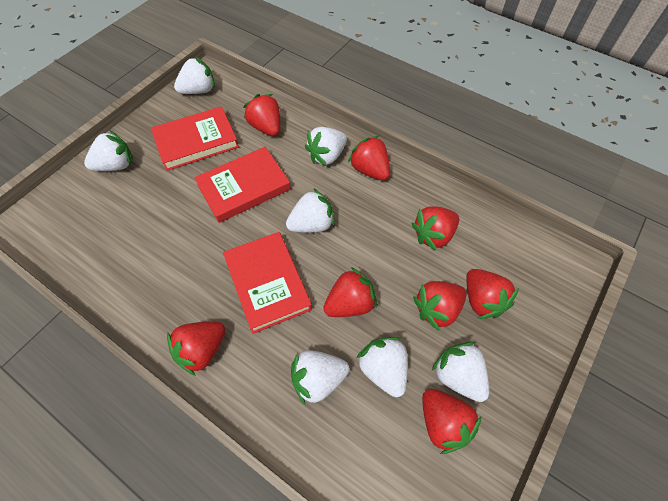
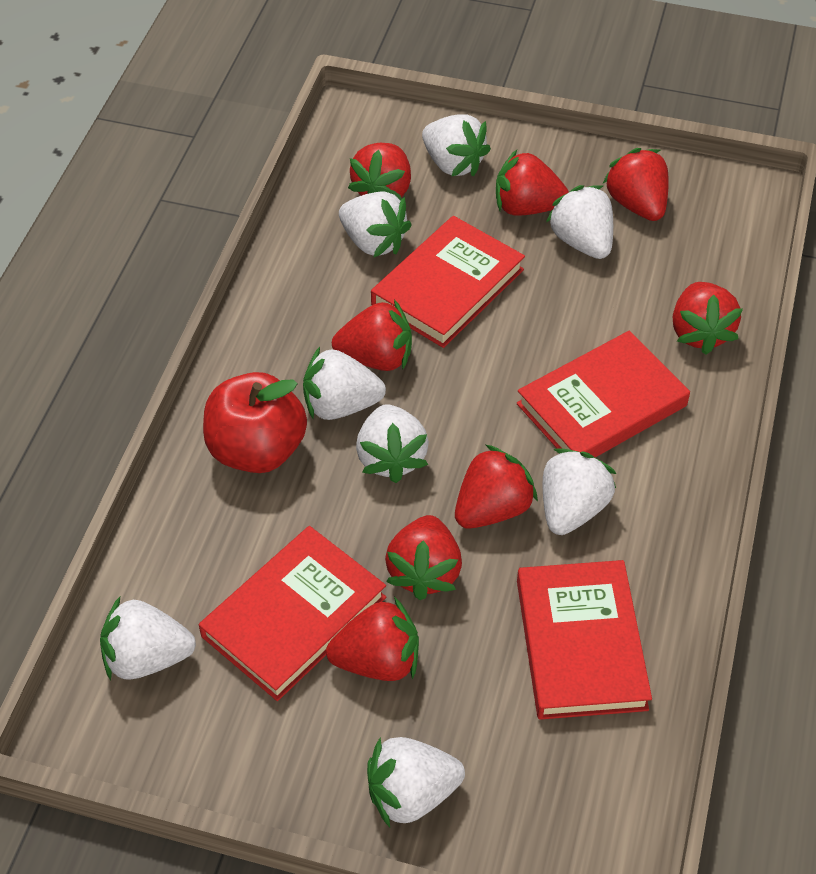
red apple: 0 -> 1
red book: 3 -> 4
white strawberry: 7 -> 8

